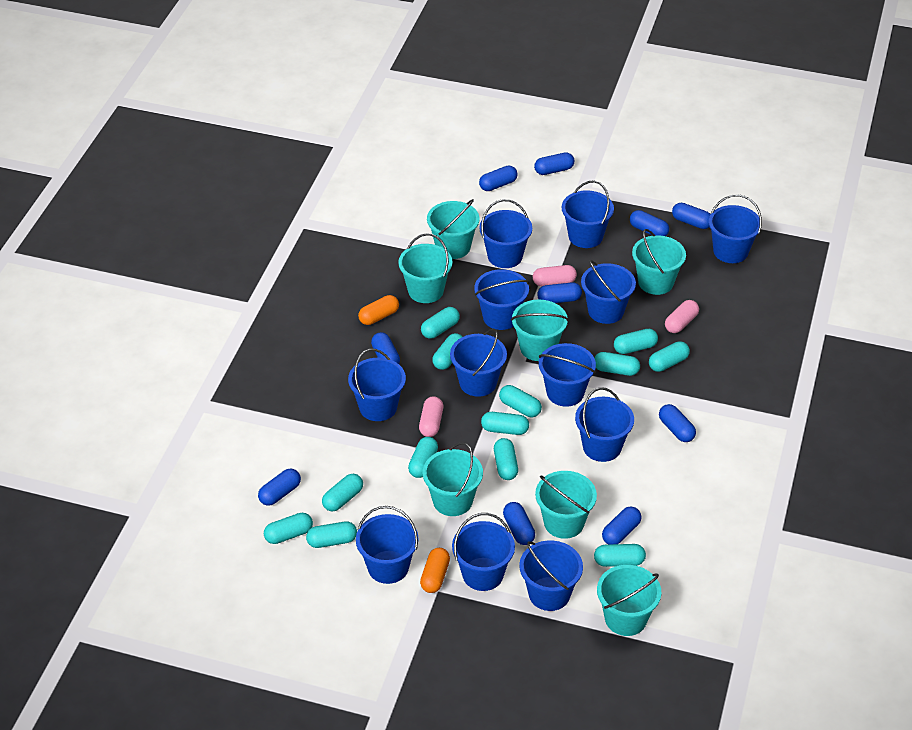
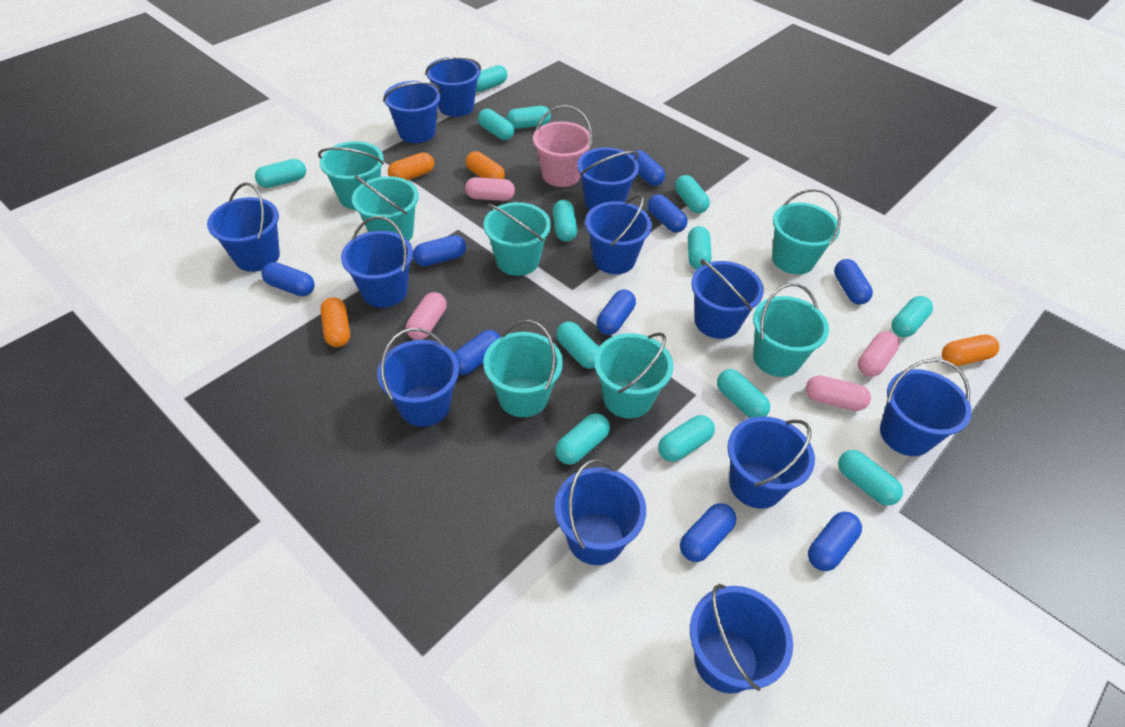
blue capsule: 10 -> 9
orange capsule: 2 -> 4
pink bucket: 0 -> 1
pink capsule: 3 -> 4

